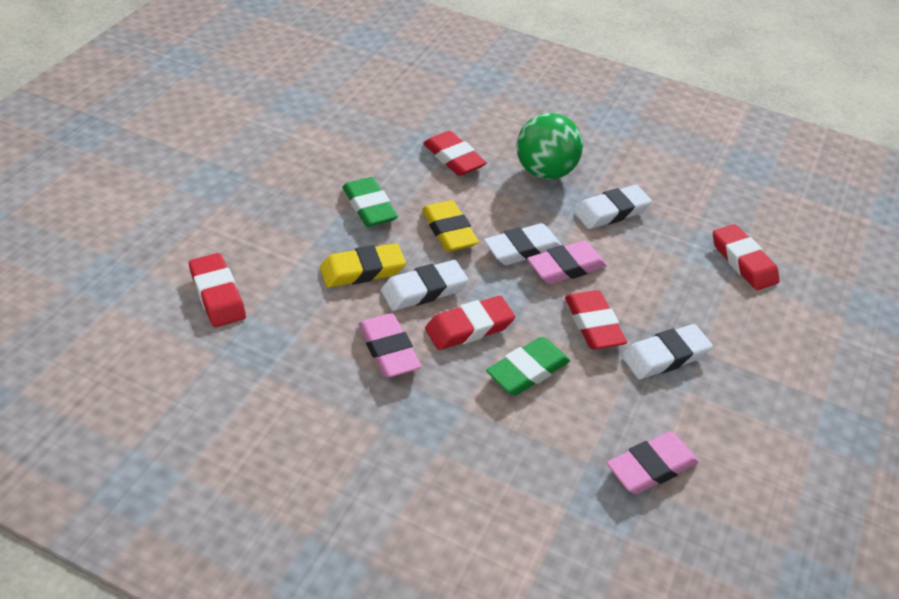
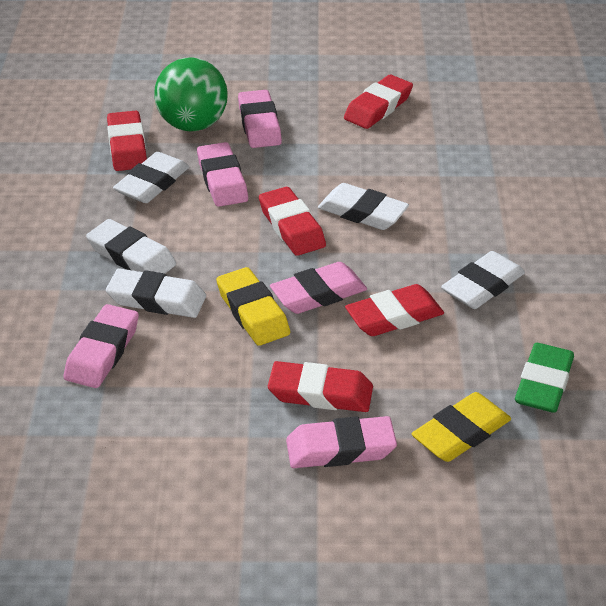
green eraser: 2 -> 1
pink eraser: 3 -> 5
white eraser: 4 -> 5

